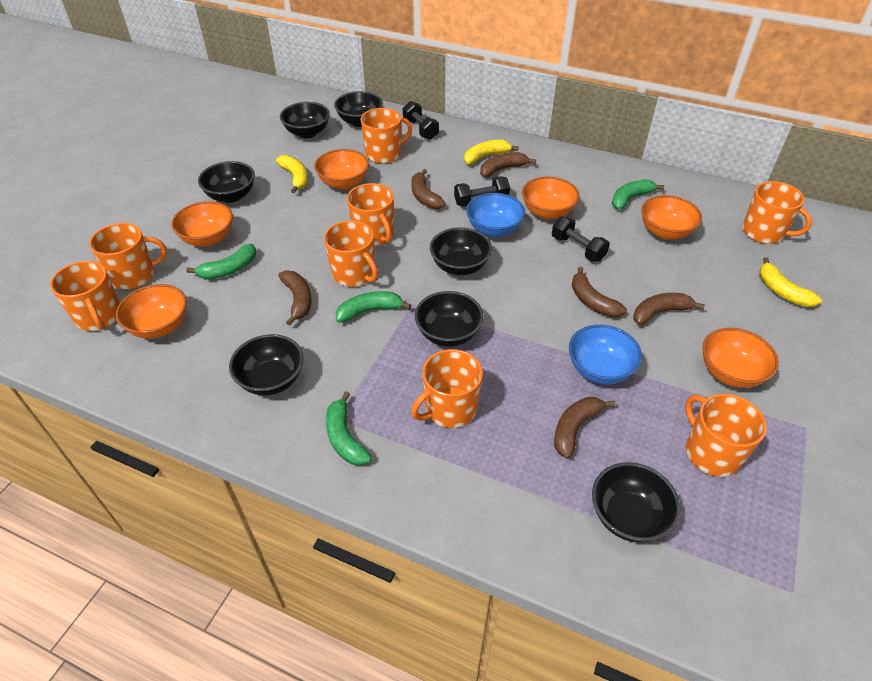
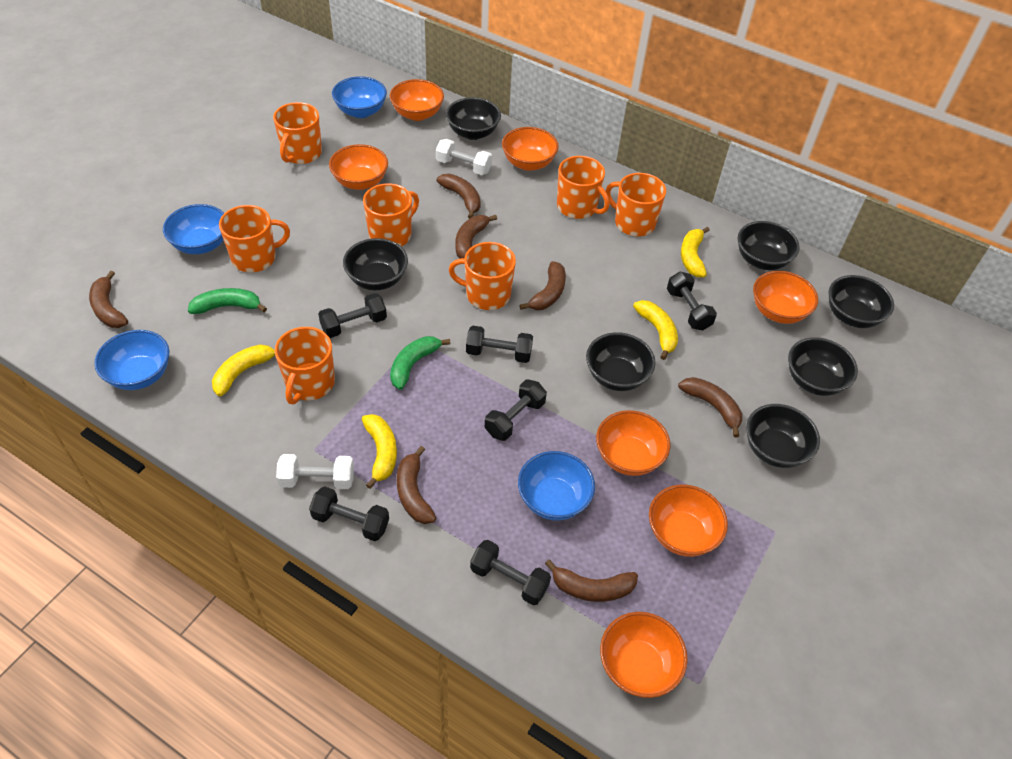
black dumbbell: 3 -> 6
blue bowl: 2 -> 4
brown banana: 6 -> 7
green banana: 4 -> 2
orange bowl: 6 -> 7
orange mug: 8 -> 7
white dumbbell: 0 -> 2
yellow banana: 3 -> 4

